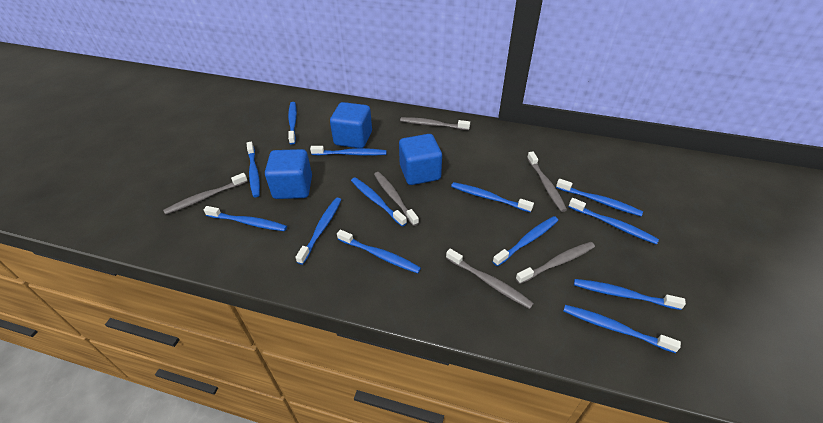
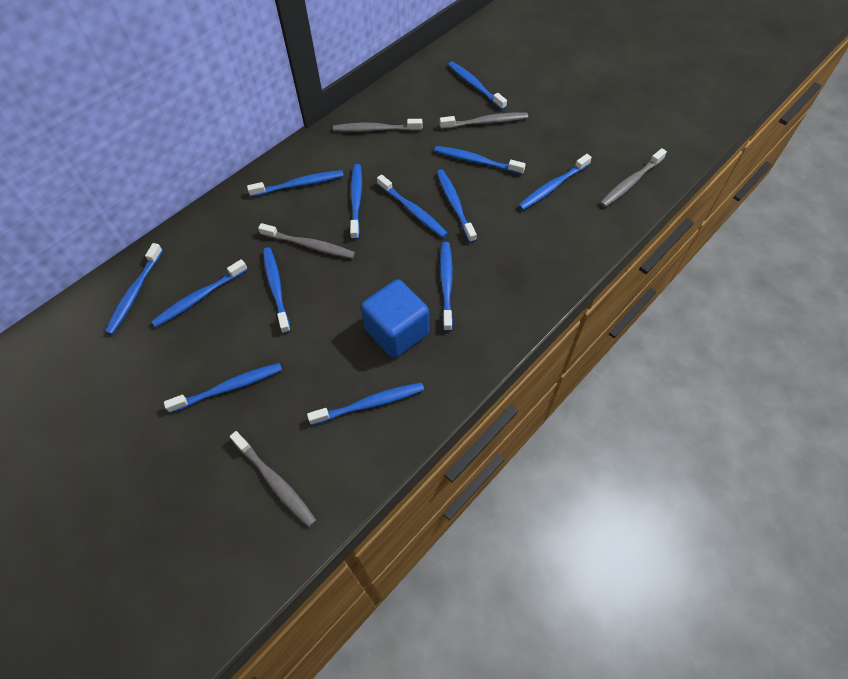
blue cube: 3 -> 1
grey toothbrush: 6 -> 5

